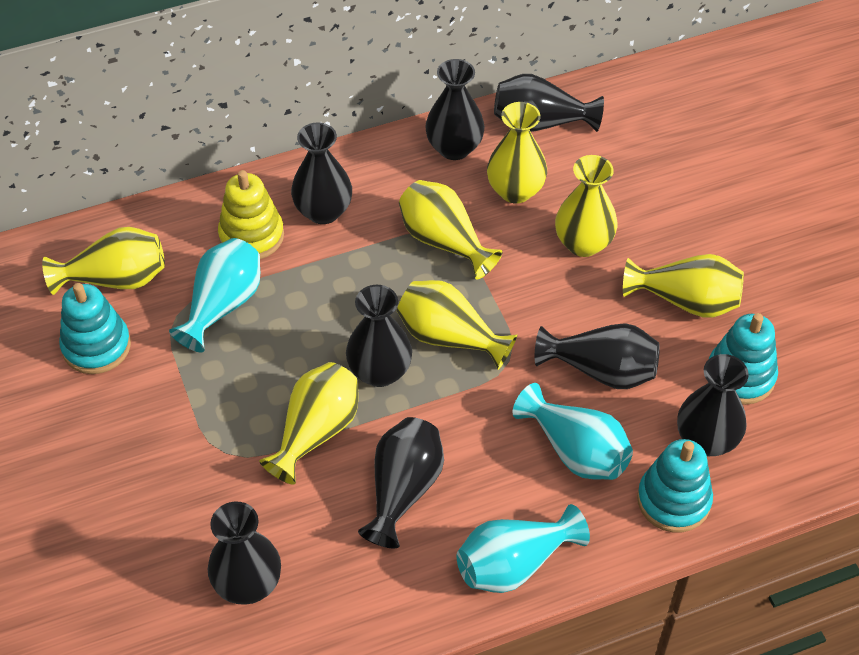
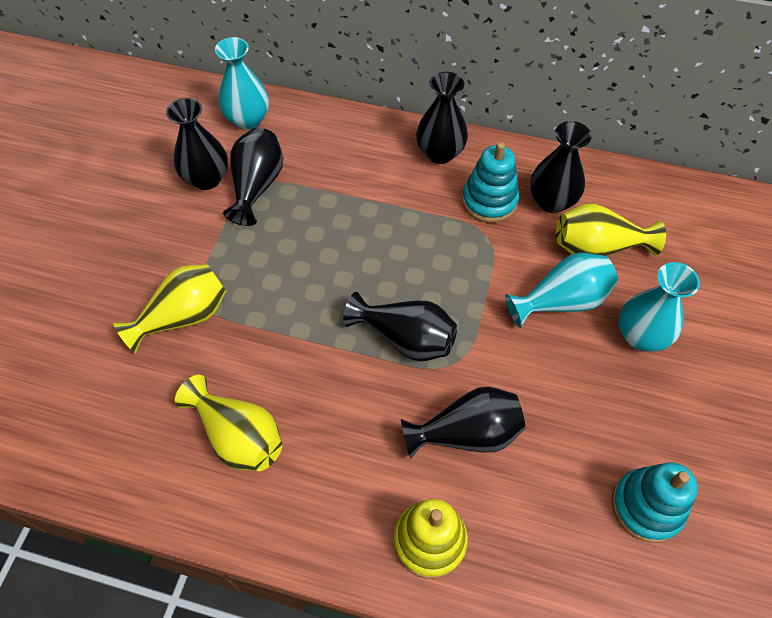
black vase: 8 -> 6
turquoise stacking toy: 3 -> 2
yellow vase: 7 -> 3

